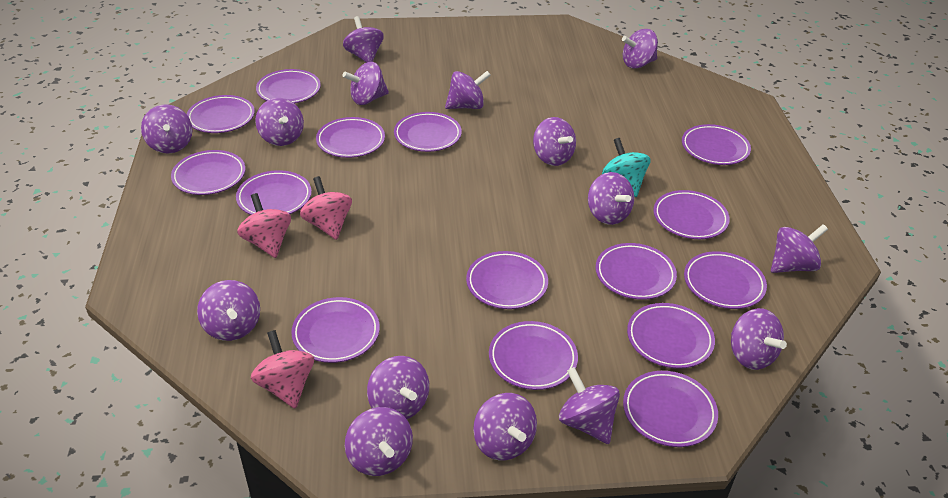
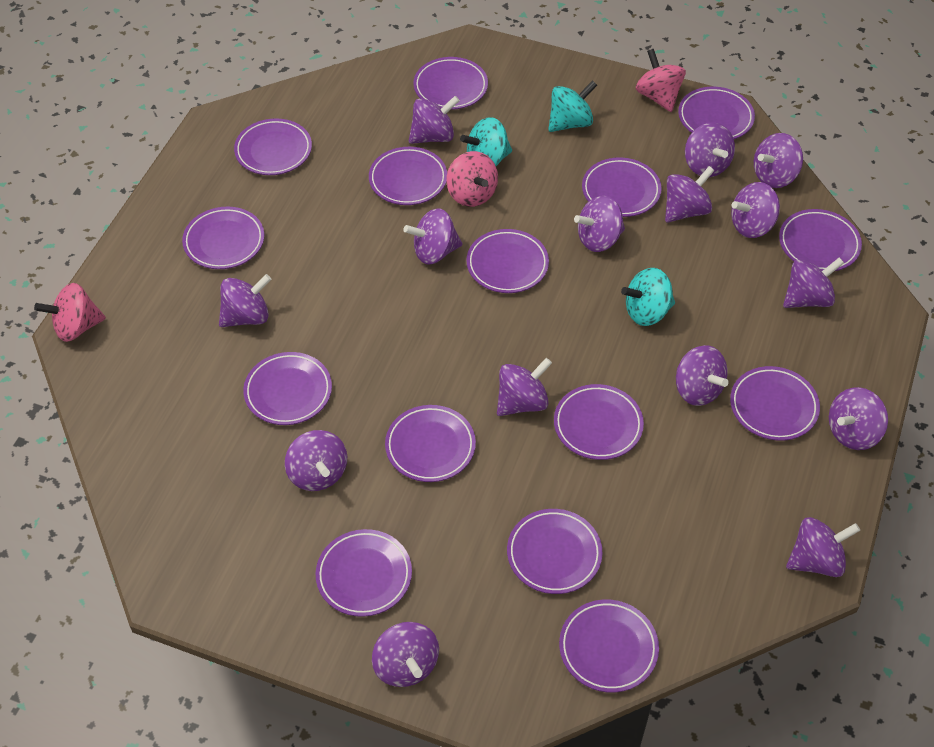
turquoise spinning top: 1 -> 3

